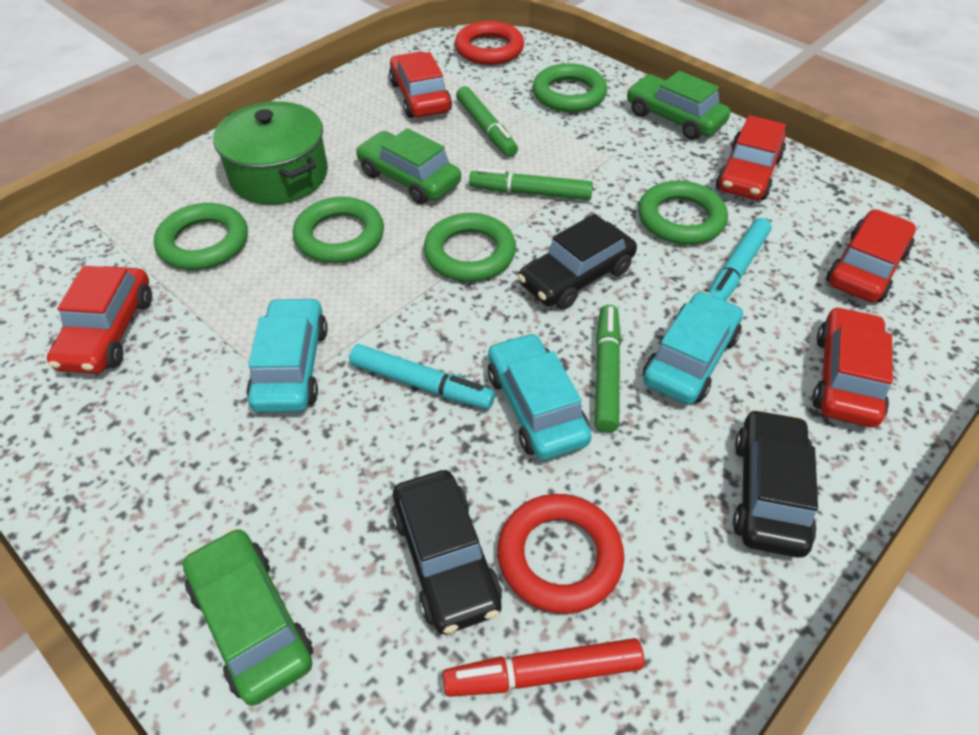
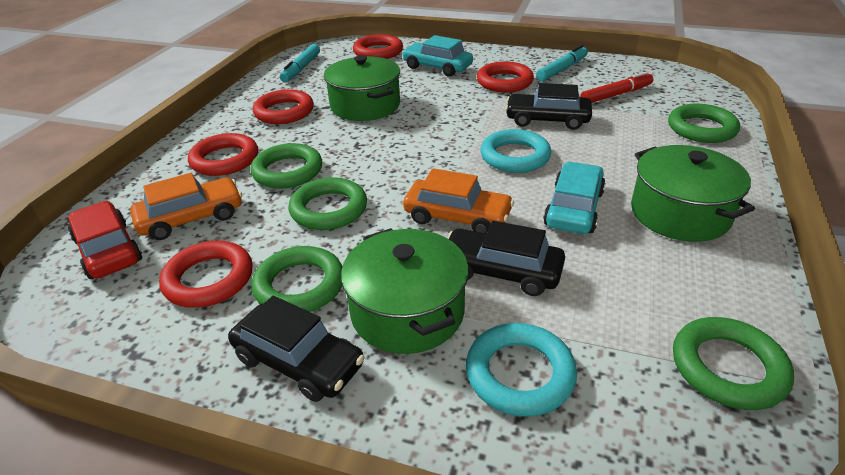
green car: 3 -> 0
green marker: 3 -> 0
green pot: 1 -> 3
orange car: 0 -> 2
red car: 5 -> 1
red ring: 2 -> 5
turquoise car: 3 -> 2
turquoise ring: 0 -> 2

